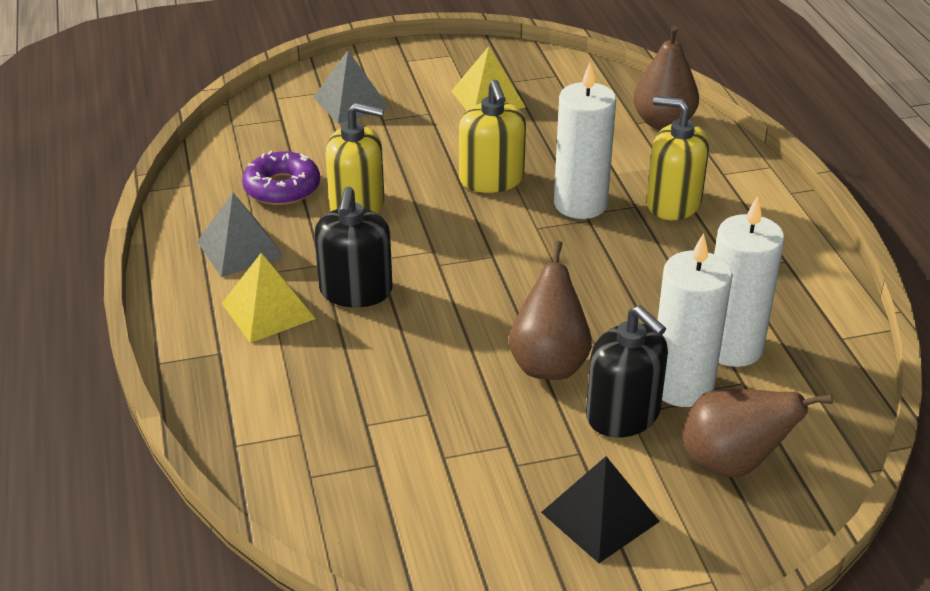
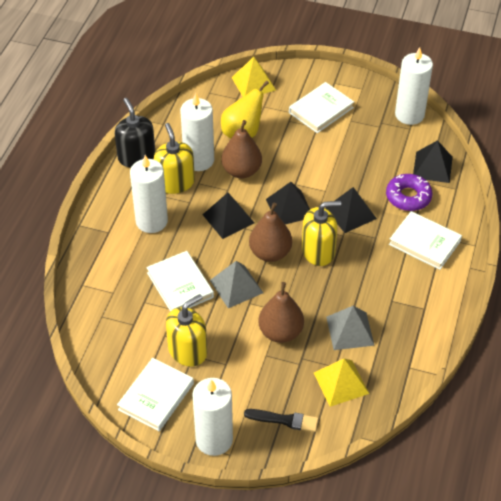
black brush: 0 -> 1
black pyramid: 1 -> 4
black soap dispenser: 2 -> 1
white book: 0 -> 4
white candle: 3 -> 4
yellow pear: 0 -> 1

